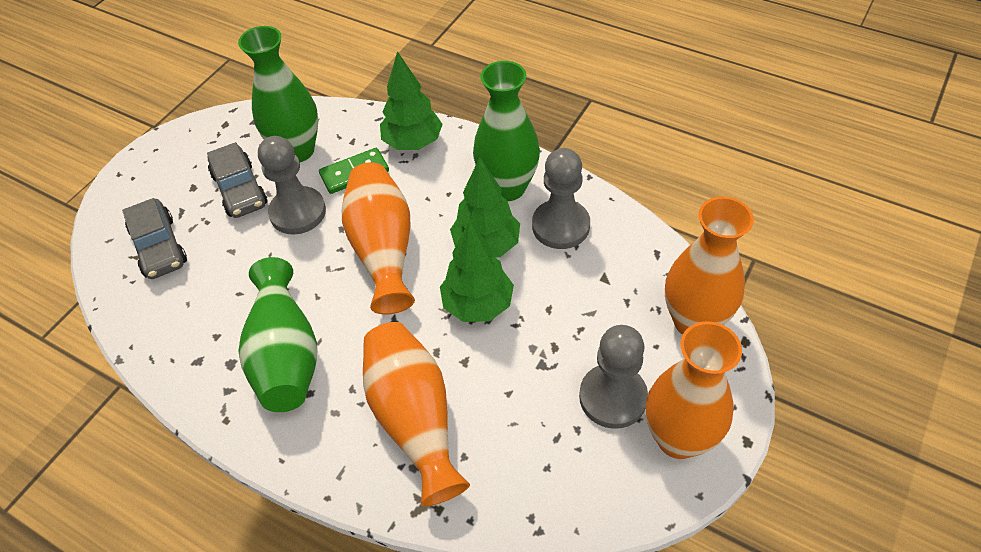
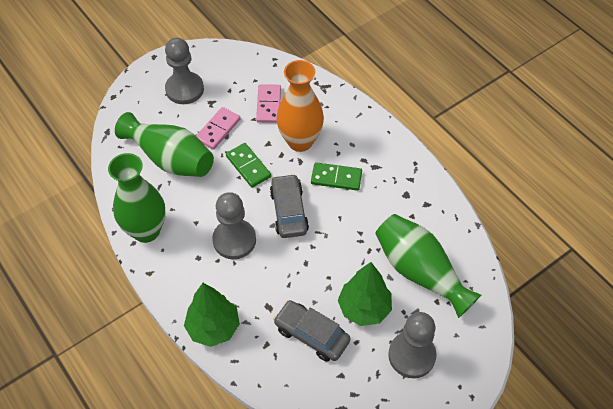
green domino: 1 -> 2
green tree: 3 -> 2
orange vase: 4 -> 1
pink domino: 0 -> 2

